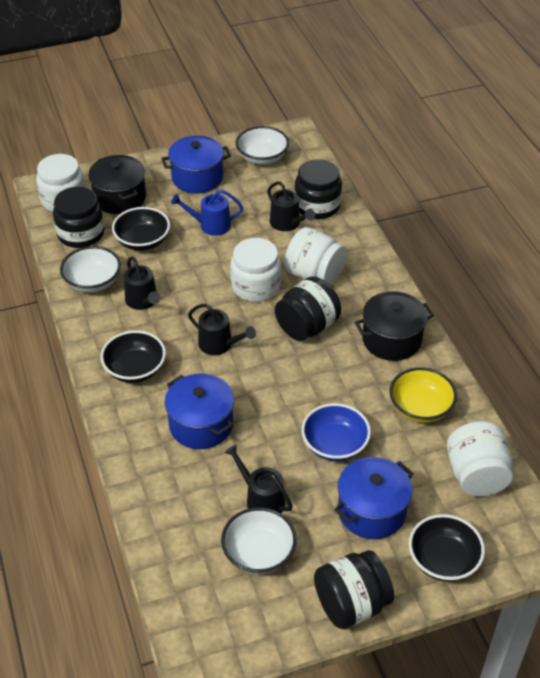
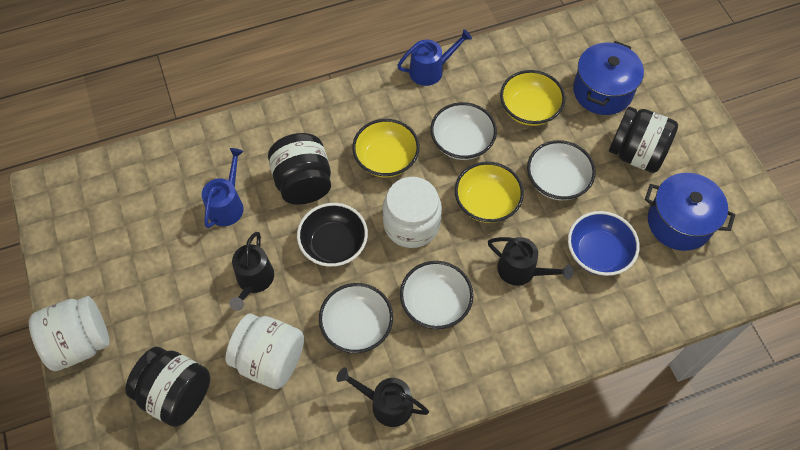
black bowl: 3 -> 1
black jar: 4 -> 3
black pot: 2 -> 0
black watering can: 4 -> 3
blue pot: 3 -> 2
blue watering can: 1 -> 2
white bowl: 3 -> 4
white jar: 4 -> 3
yellow bowl: 1 -> 3

